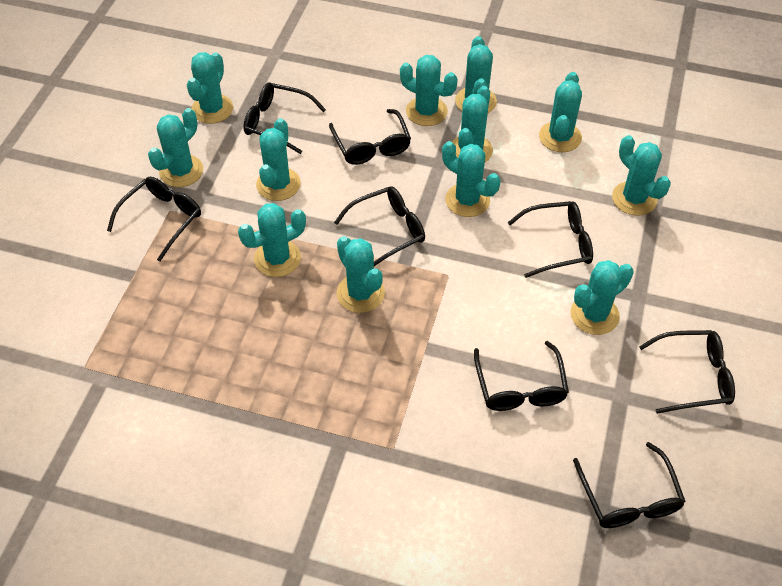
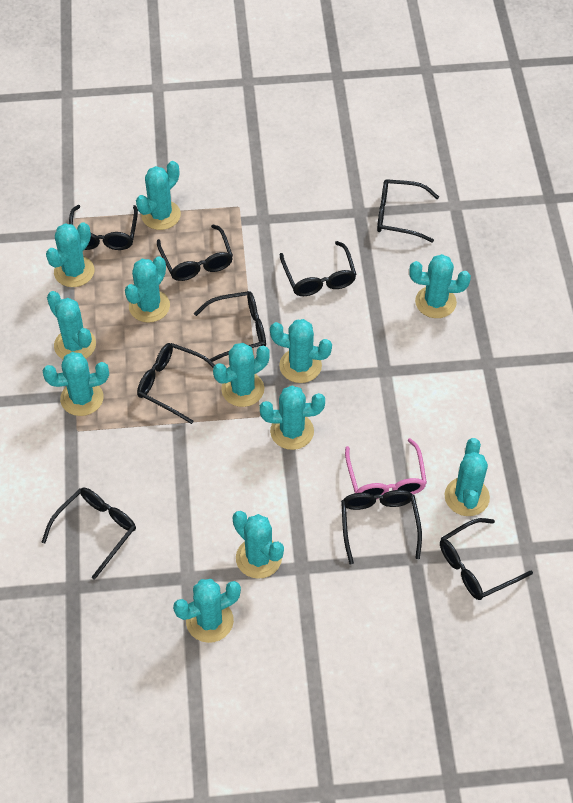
black glasses: 8 -> 9
pink glasses: 0 -> 1

